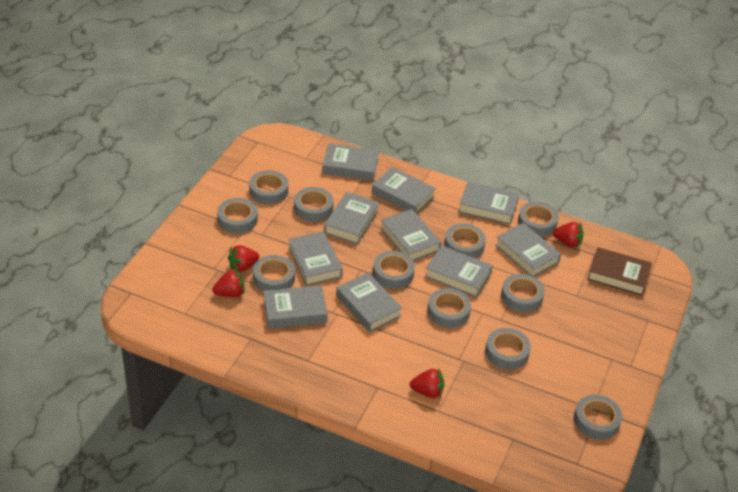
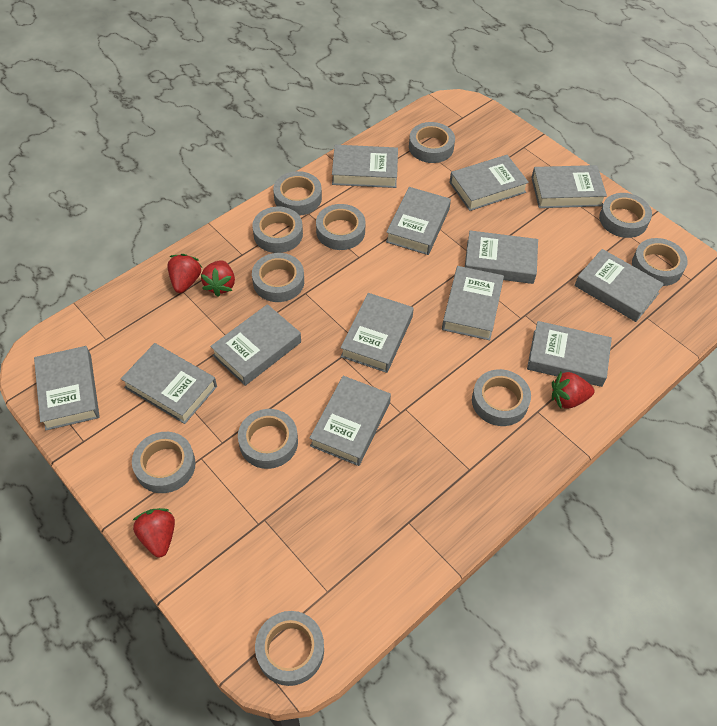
brown book: 1 -> 0
grey book: 10 -> 13

